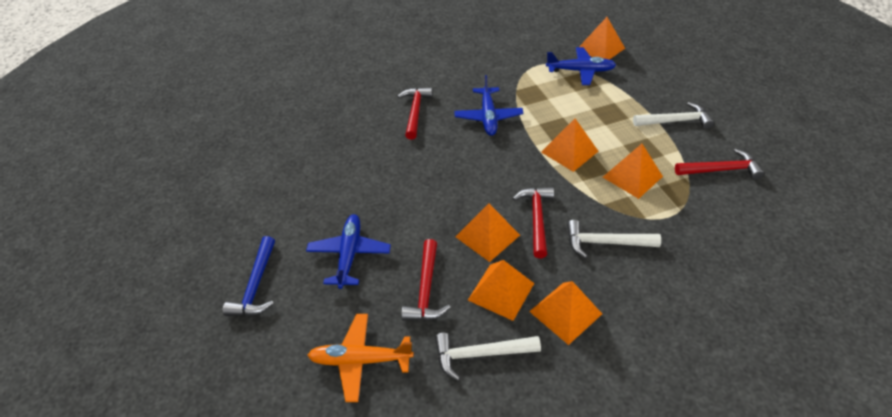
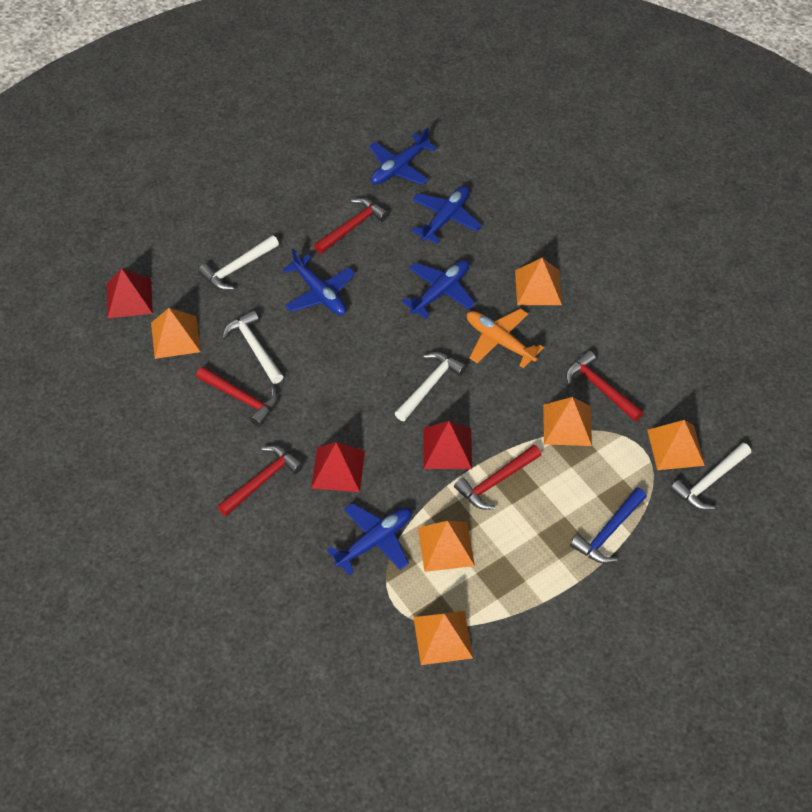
blue plane: 3 -> 5
red hammer: 4 -> 5
red pyramid: 0 -> 3
white hammer: 3 -> 4

